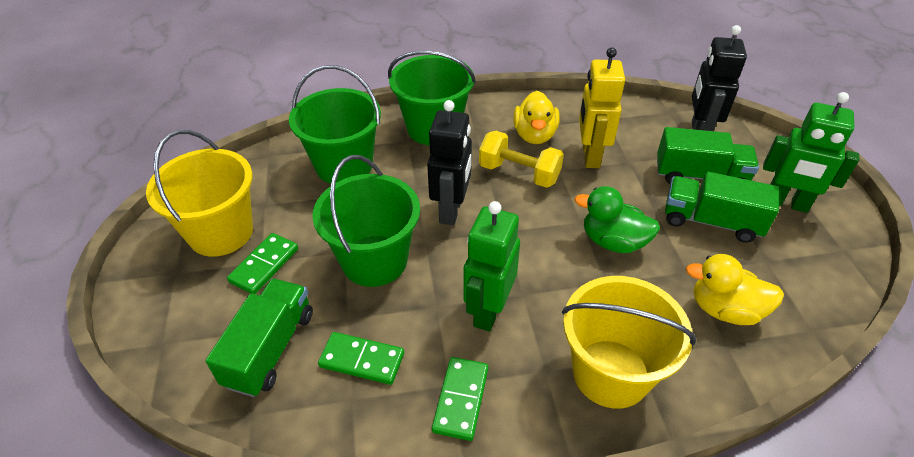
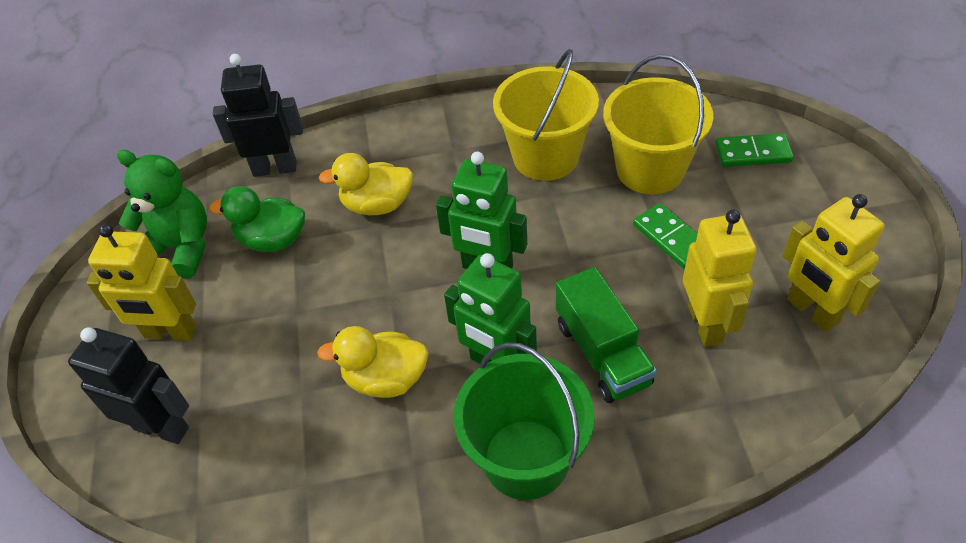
green bucket: 3 -> 1
green domino: 3 -> 2
green teddy bear: 0 -> 1
green truck: 3 -> 1
yellow dumbbell: 1 -> 0
yellow robot: 1 -> 3

